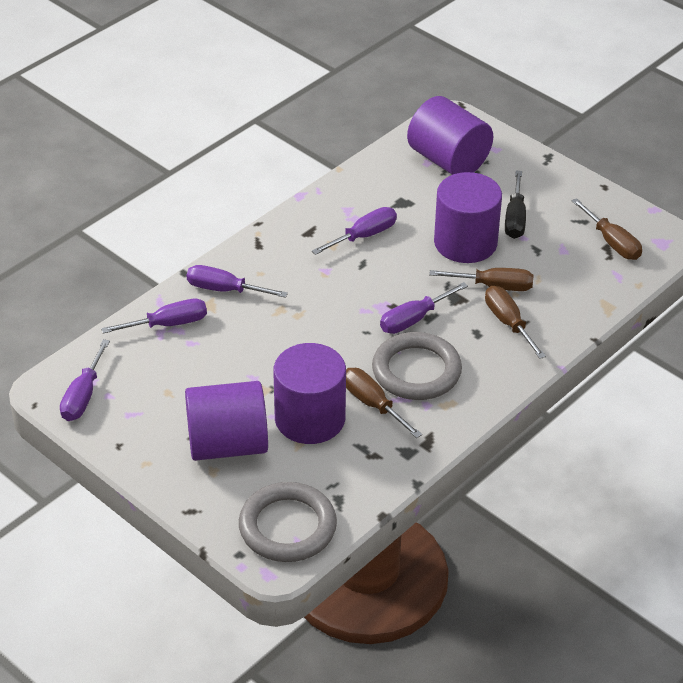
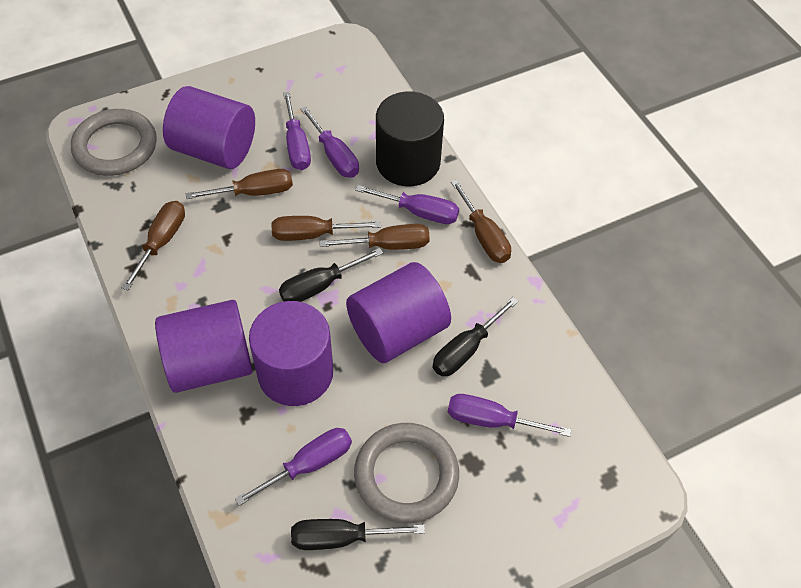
black cylinder: 0 -> 1
black screwdriver: 1 -> 3
brown screwdriver: 4 -> 5

